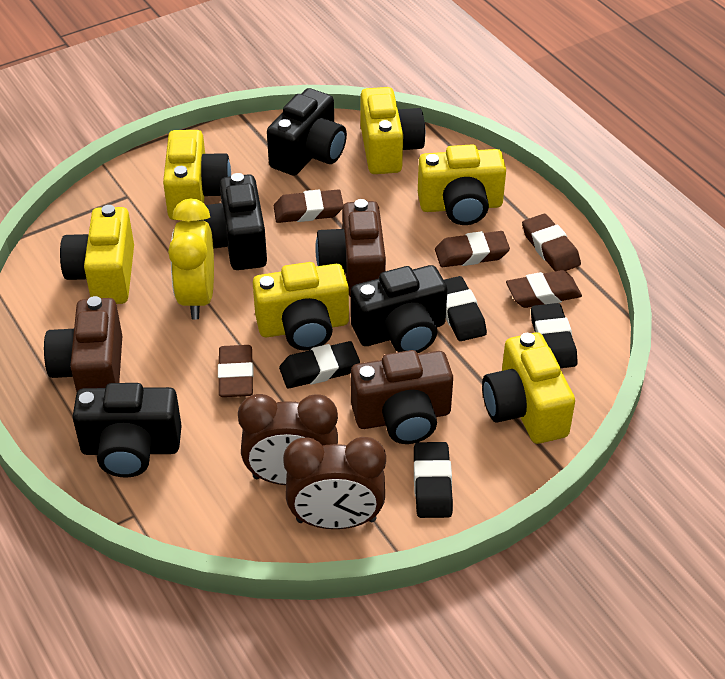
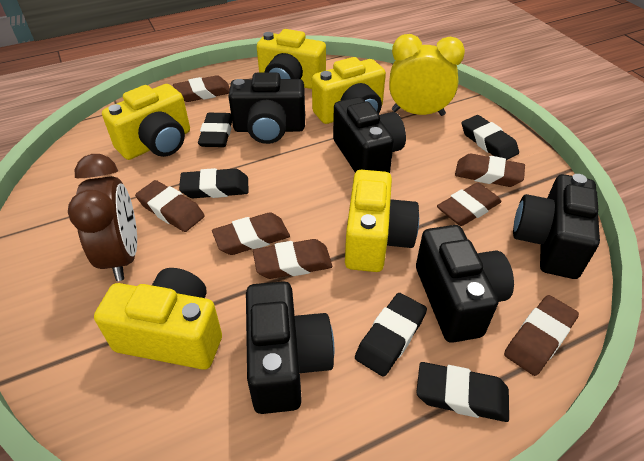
black camera: 4 -> 5
black eraser: 4 -> 5
brown camera: 3 -> 0
brown clock: 2 -> 1
brown eraser: 5 -> 7
yellow camera: 6 -> 5

